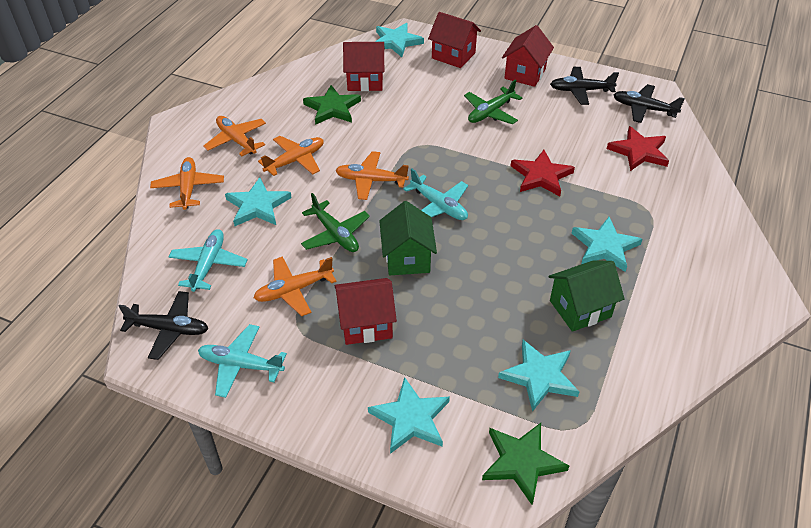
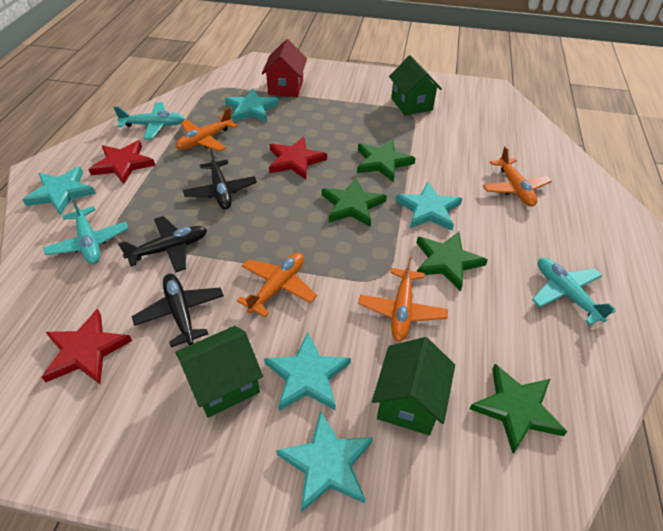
green house: 2 -> 3
green plane: 2 -> 0
green star: 2 -> 4
orange plane: 5 -> 4
red house: 4 -> 1
red star: 2 -> 3

